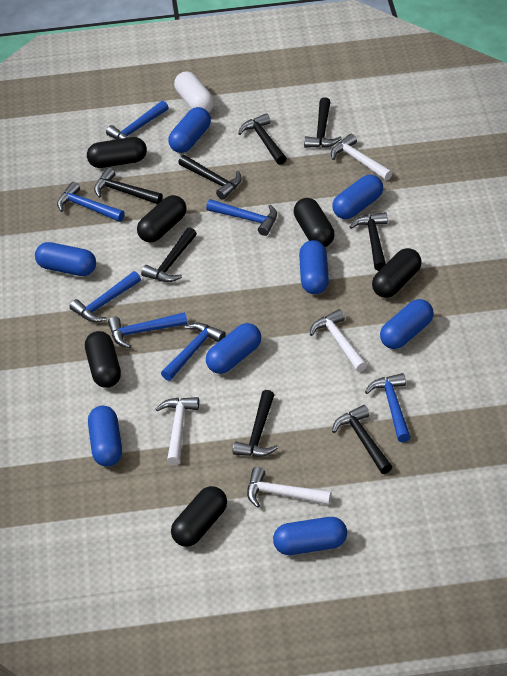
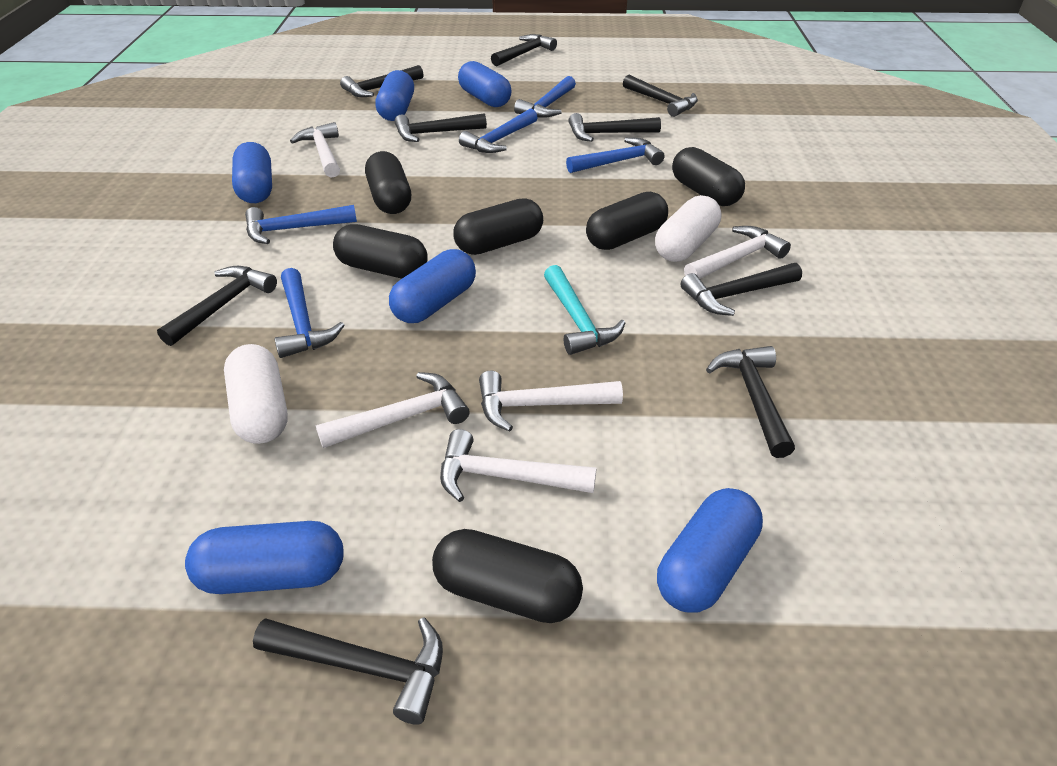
black hammer: 8 -> 9
blue capsule: 8 -> 6
blue hammer: 7 -> 5
turquoise hammer: 0 -> 1
white capsule: 1 -> 2
white hammer: 4 -> 5

